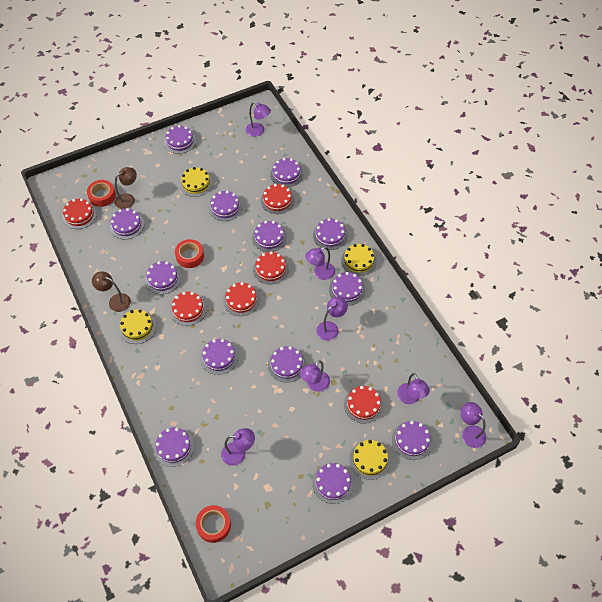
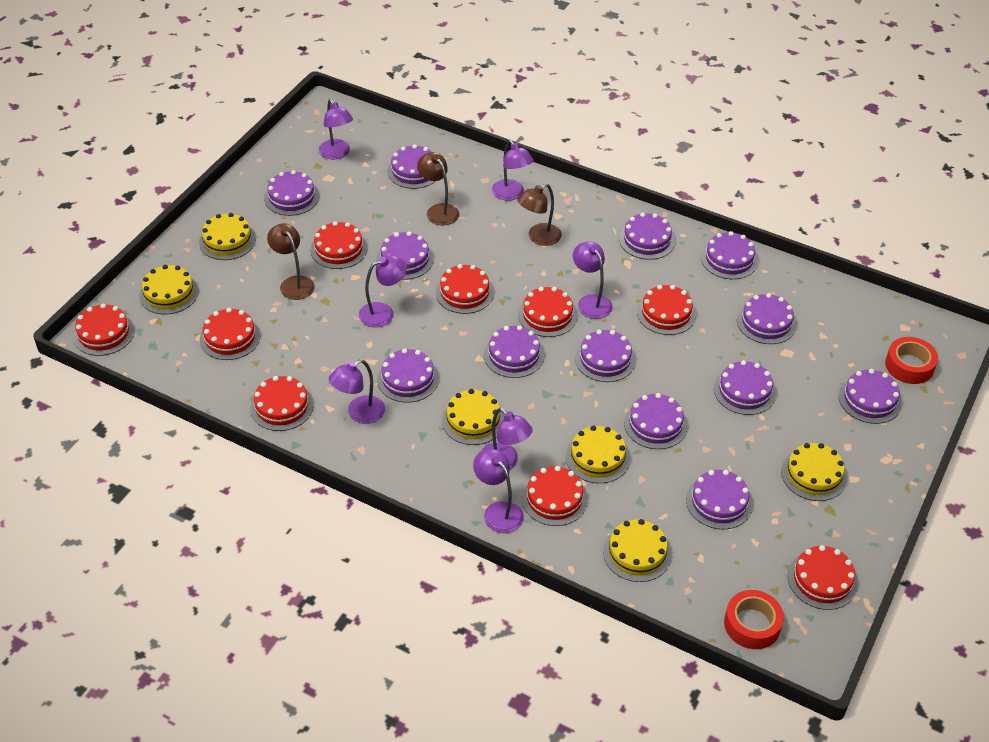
brown lamp: 2 -> 3
red cake: 6 -> 9
red tape: 3 -> 2
yellow cake: 4 -> 6

